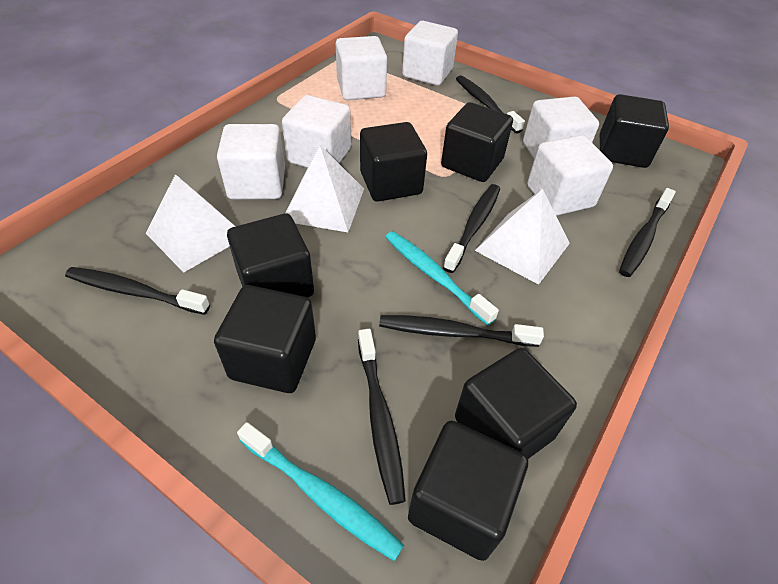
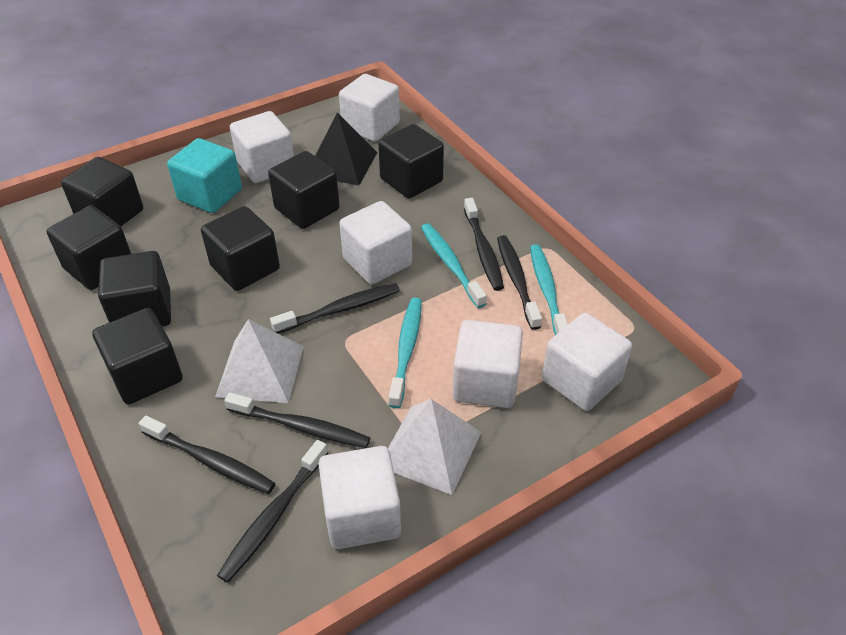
black pyramid: 0 -> 1
turquoise cube: 0 -> 1
turquoise toothbrush: 2 -> 3
white pyramid: 3 -> 2

